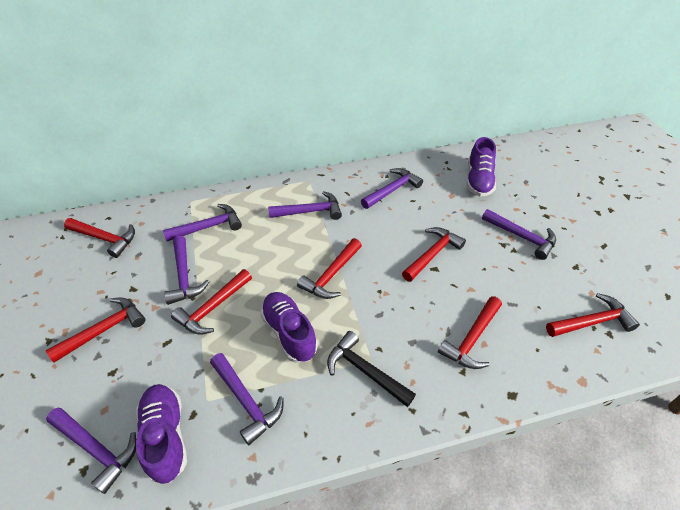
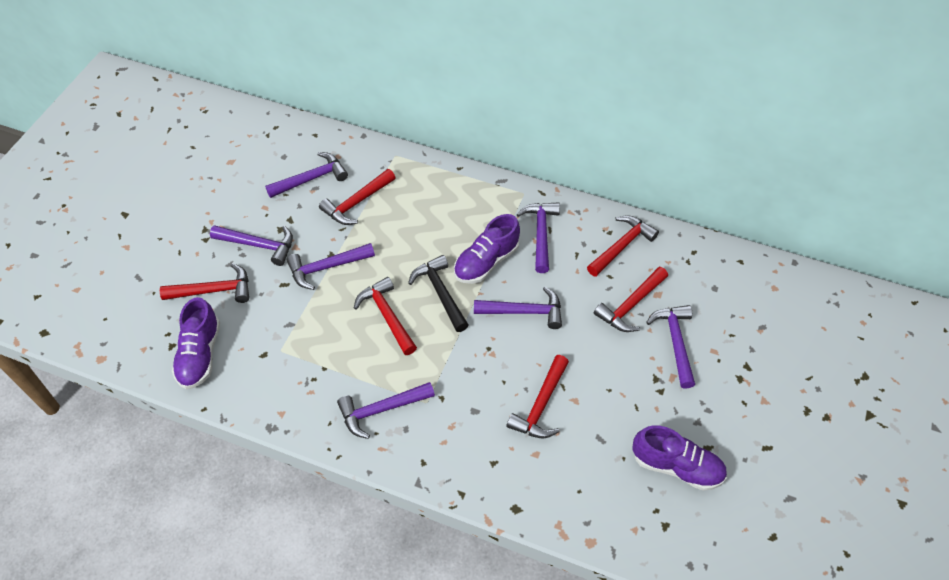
red hammer: 7 -> 6

